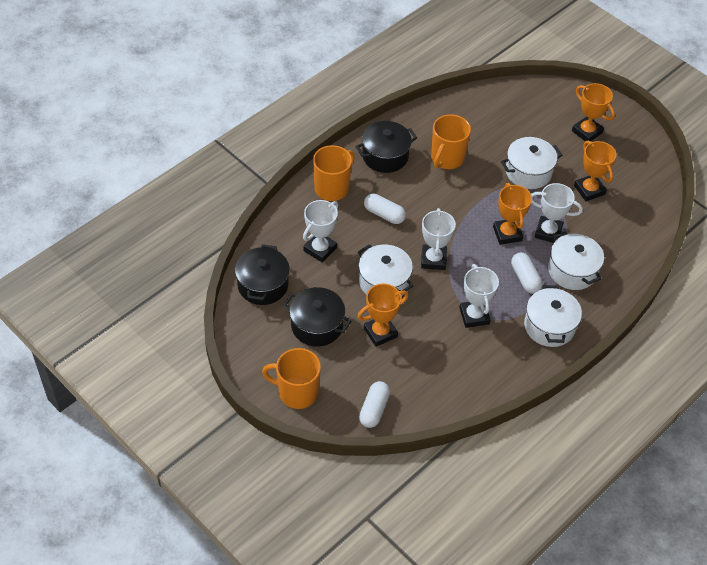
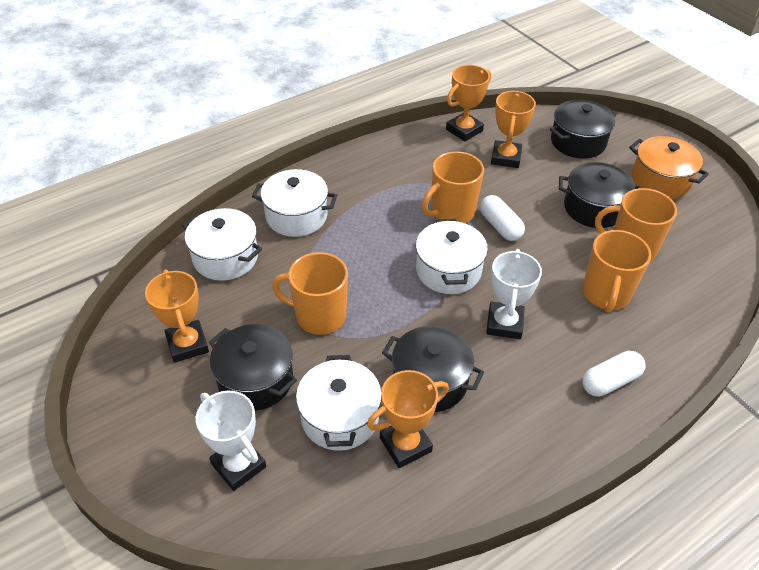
black pot: 3 -> 4
orange mug: 3 -> 4
orange pot: 0 -> 1
white capsule: 3 -> 2
white trophy: 4 -> 2

